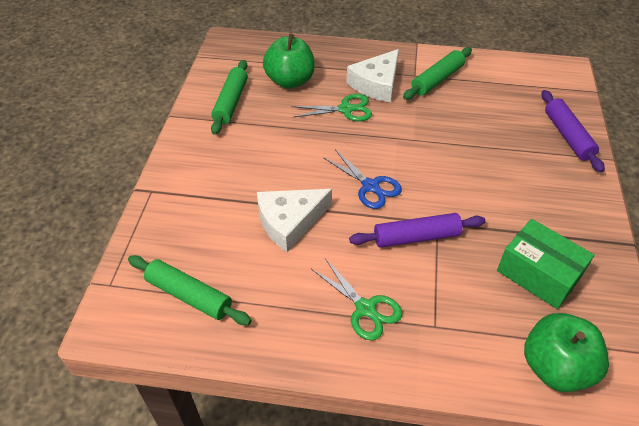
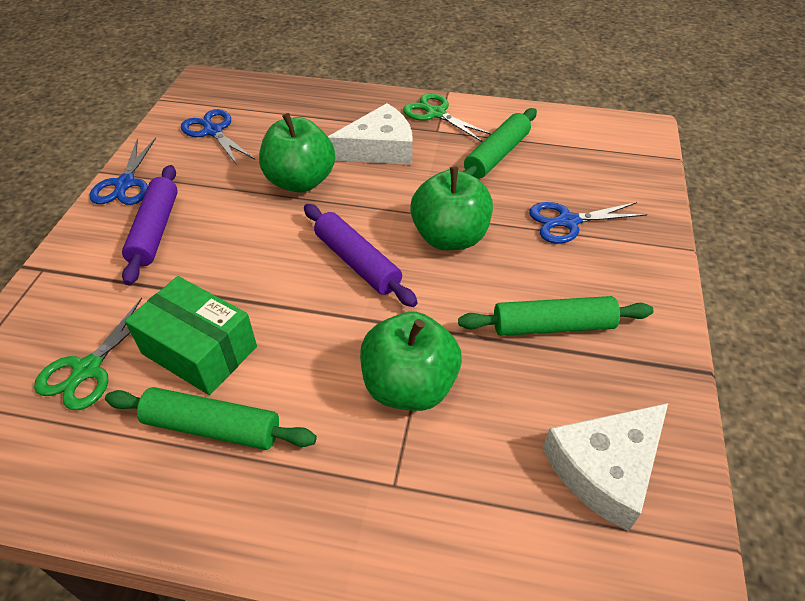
blue scissors: 1 -> 3
green apple: 2 -> 3

